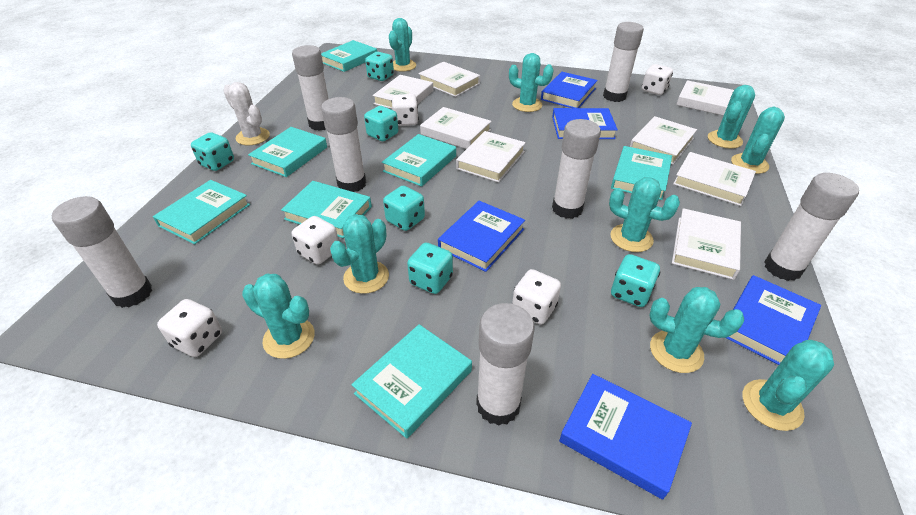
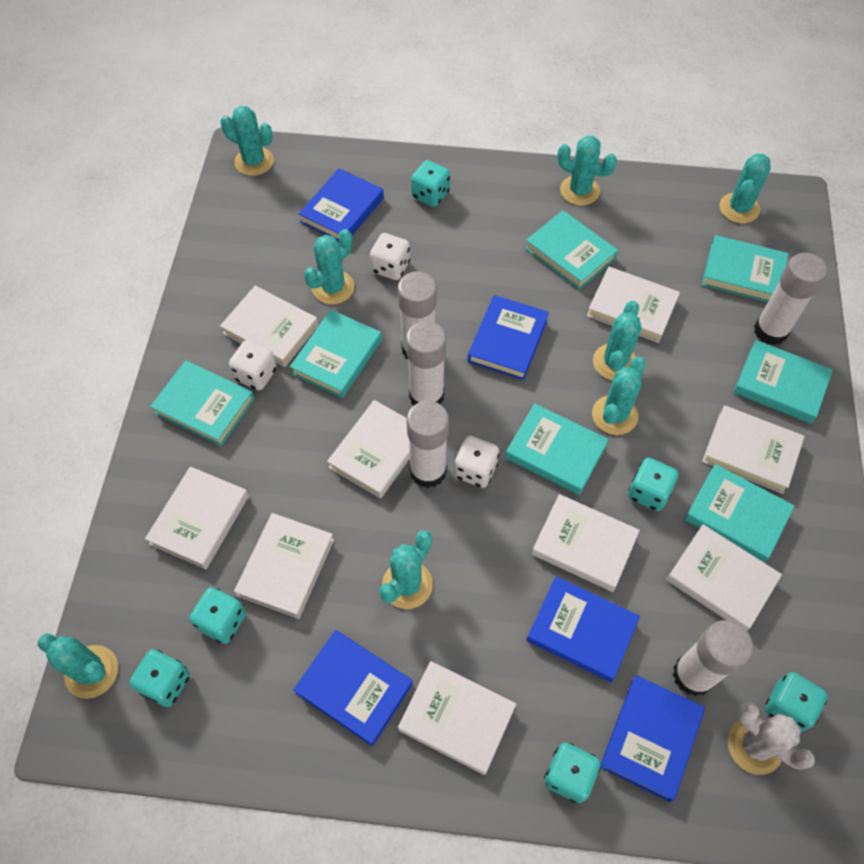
turquoise cactus: 9 -> 8
white book: 8 -> 9
white dice: 5 -> 3
white glue stick: 7 -> 5

